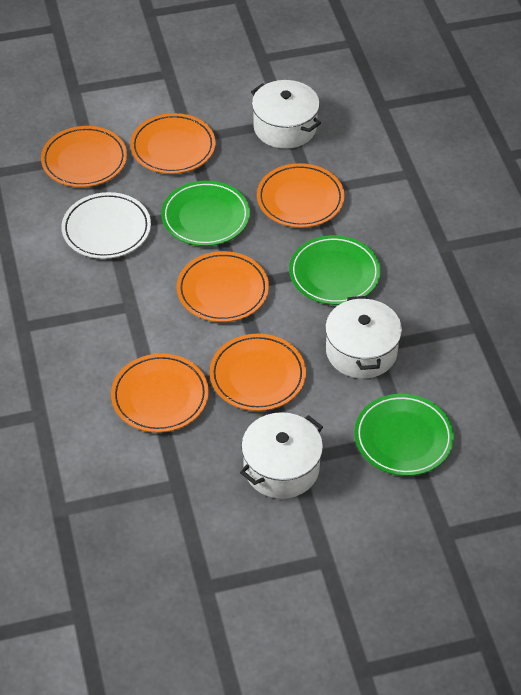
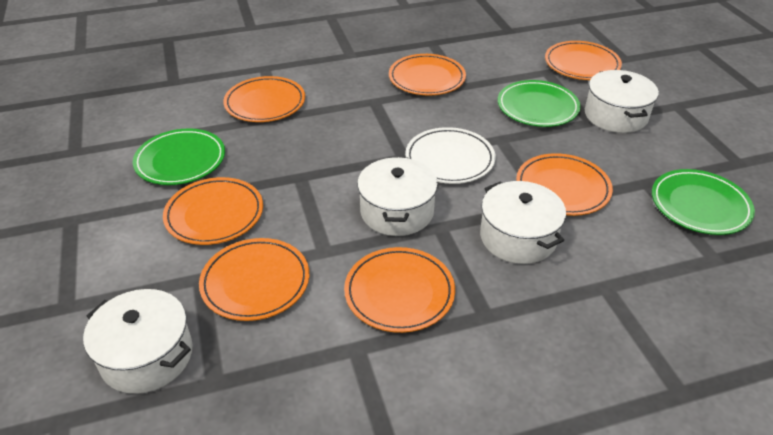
orange plate: 6 -> 7
white pot: 3 -> 4

